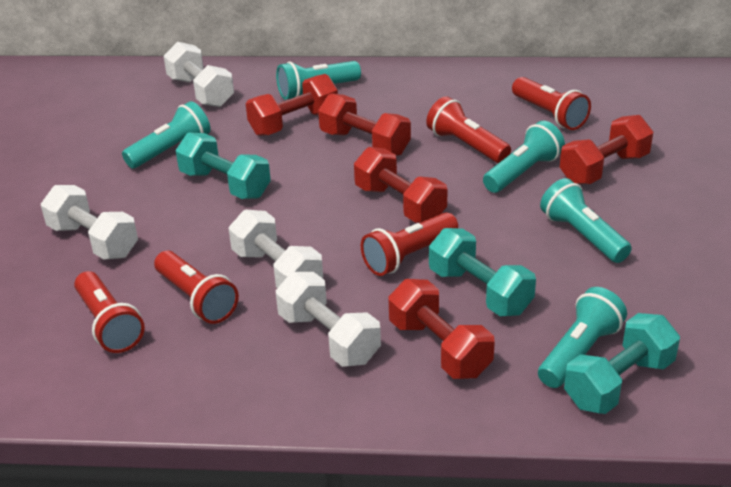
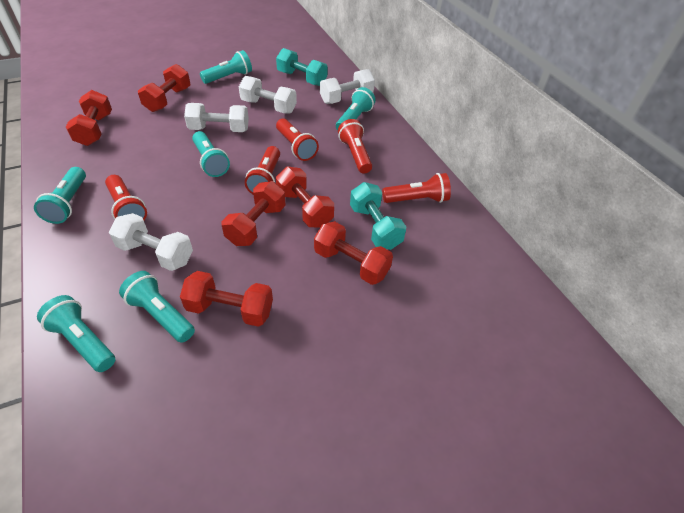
red dumbbell: 5 -> 6
turquoise dumbbell: 3 -> 2
turquoise flashlight: 5 -> 6

